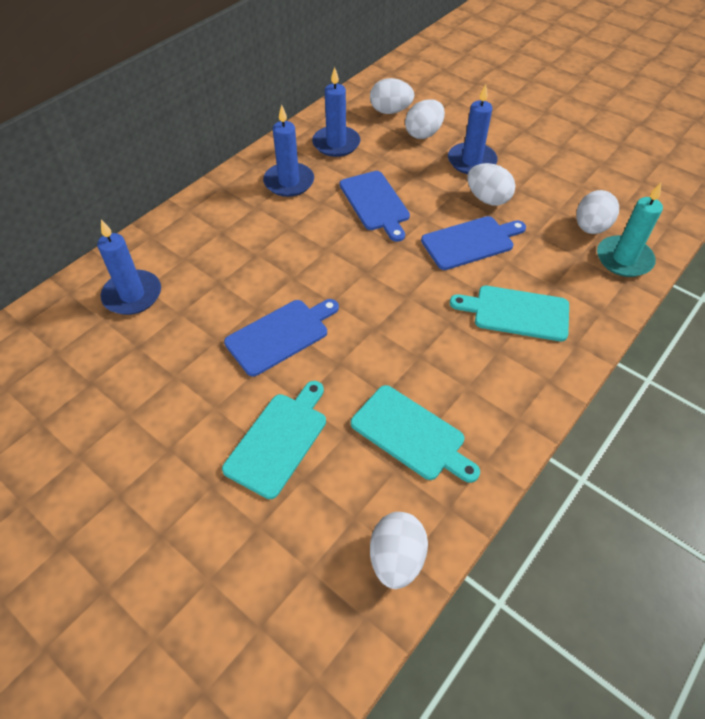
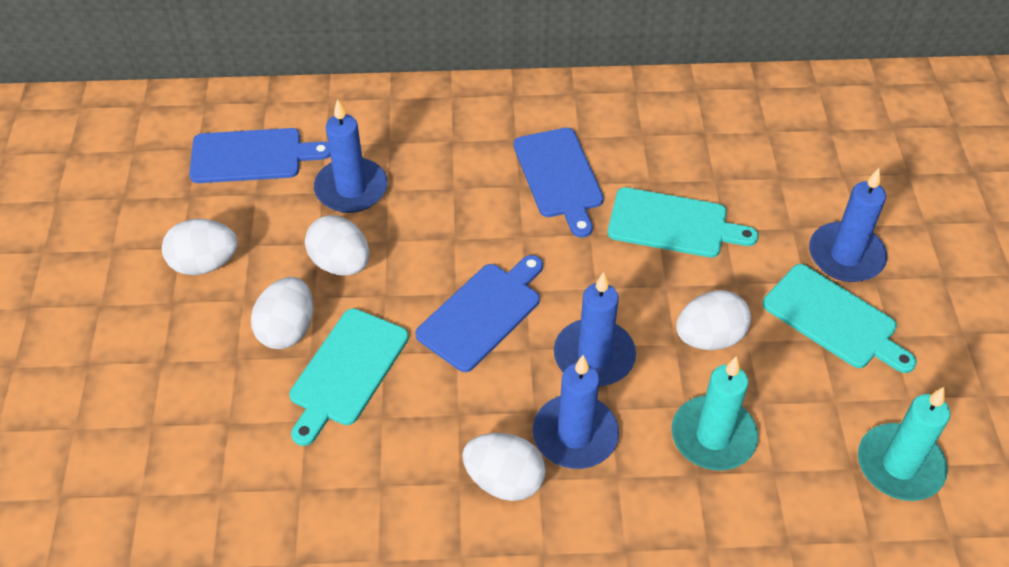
turquoise candle: 1 -> 2

